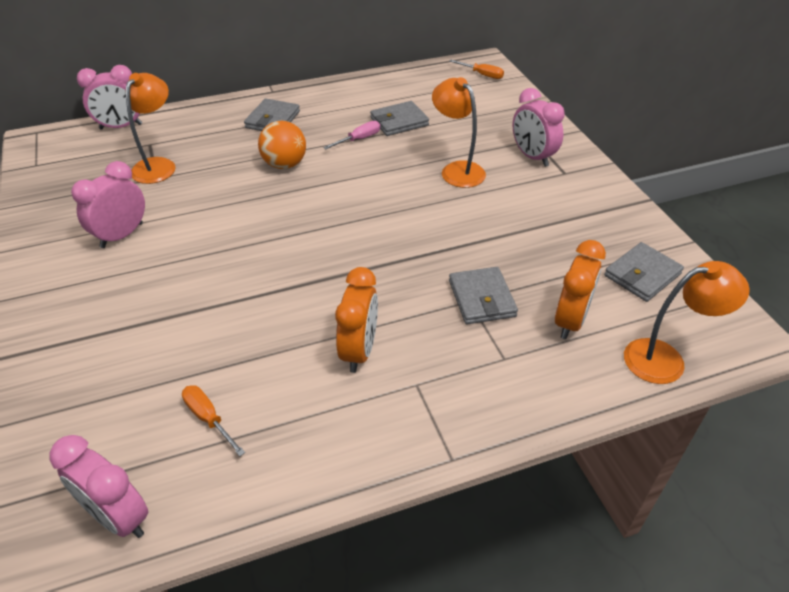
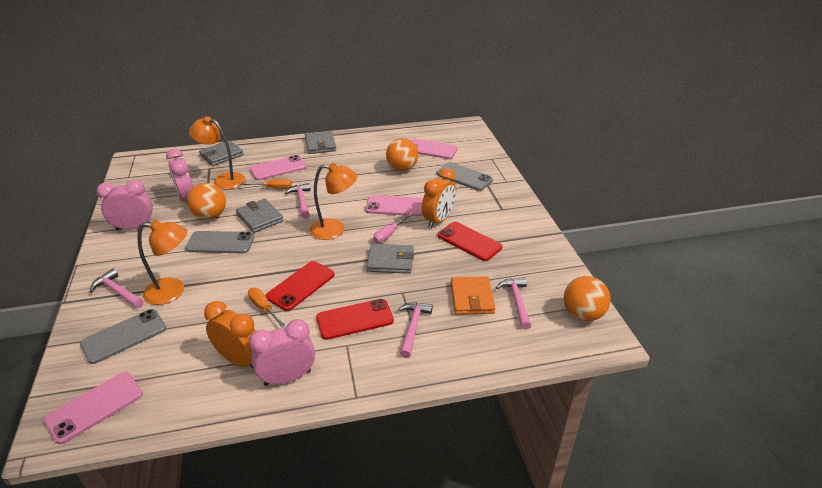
grey phone: 0 -> 3
orange ball: 1 -> 3
orange wallet: 0 -> 1
pink clock: 4 -> 3
pink hammer: 0 -> 4
pink phone: 0 -> 4
red phone: 0 -> 3

